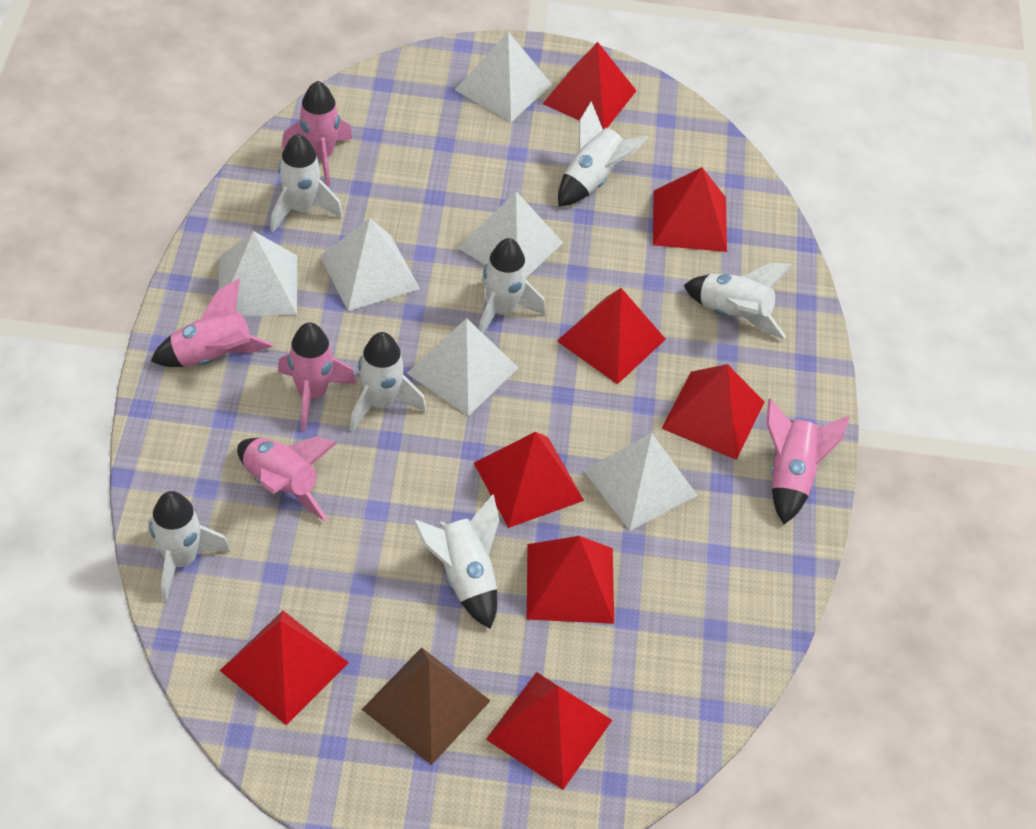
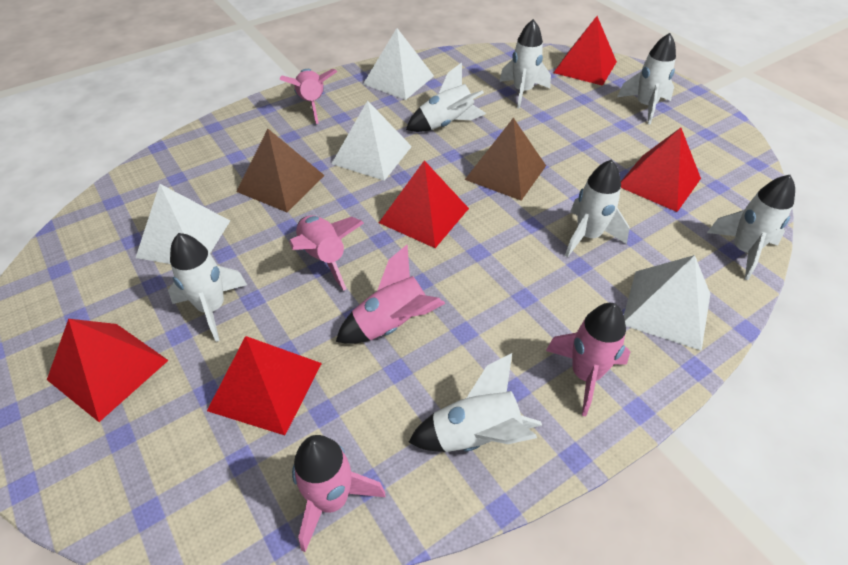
brown pyramid: 1 -> 2
red pyramid: 8 -> 5
white pyramid: 6 -> 4

